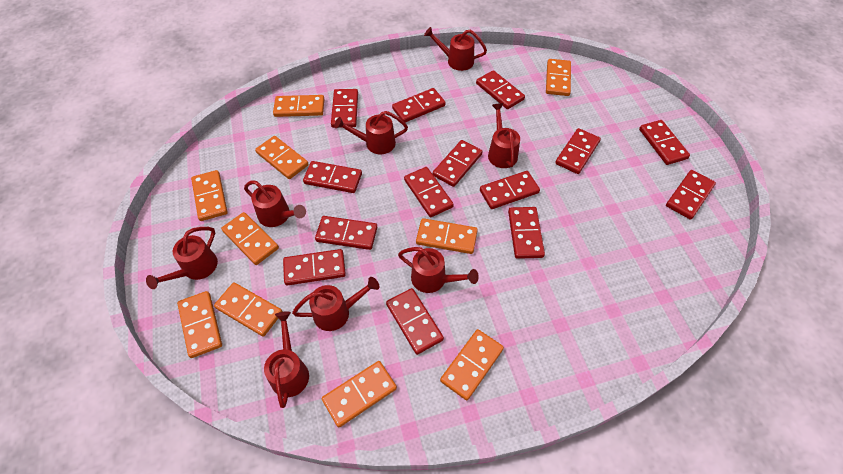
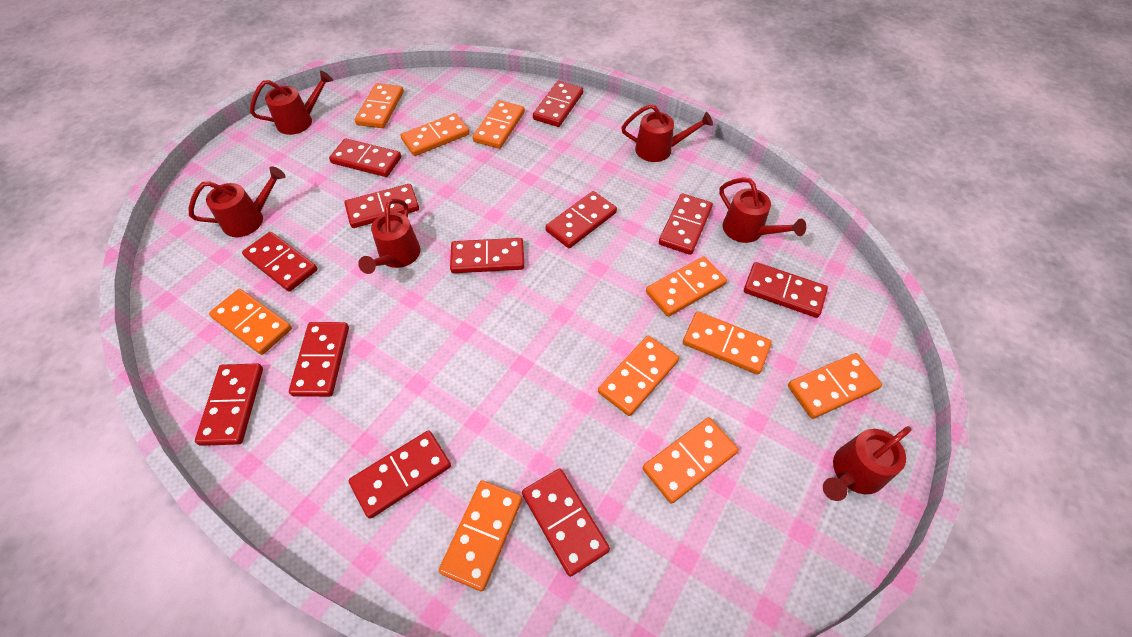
red domino: 14 -> 12
red watering can: 8 -> 6

